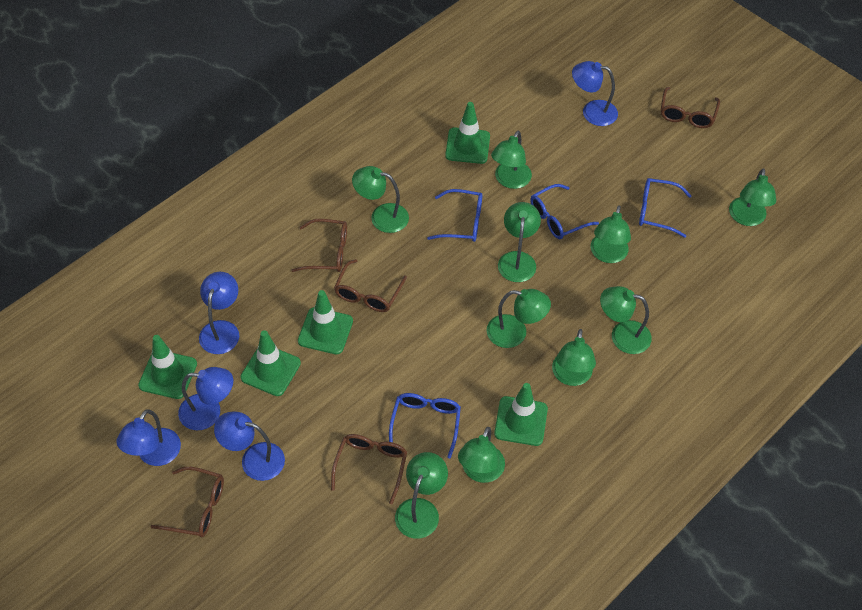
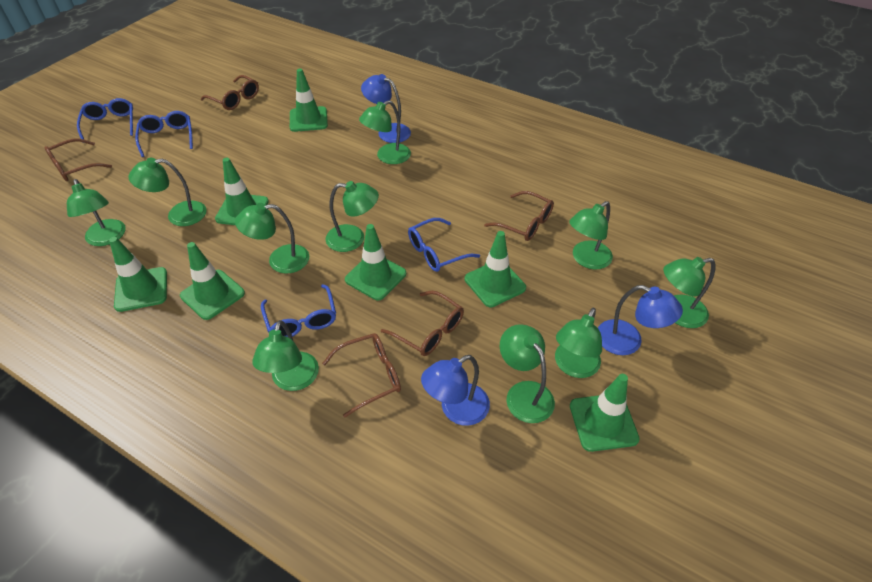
blue lamp: 5 -> 3
green traffic cone: 5 -> 7

